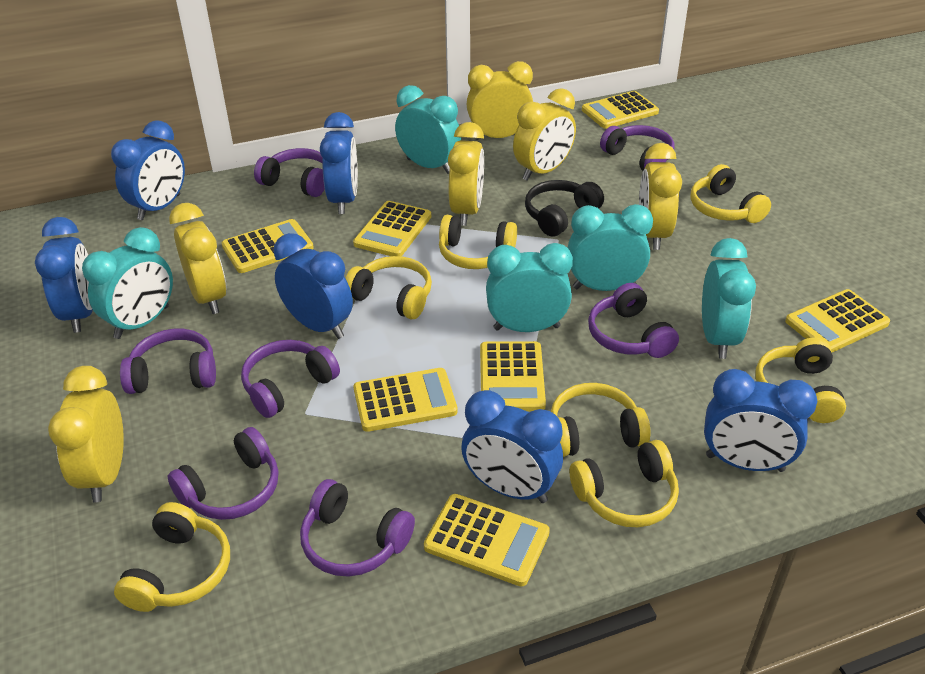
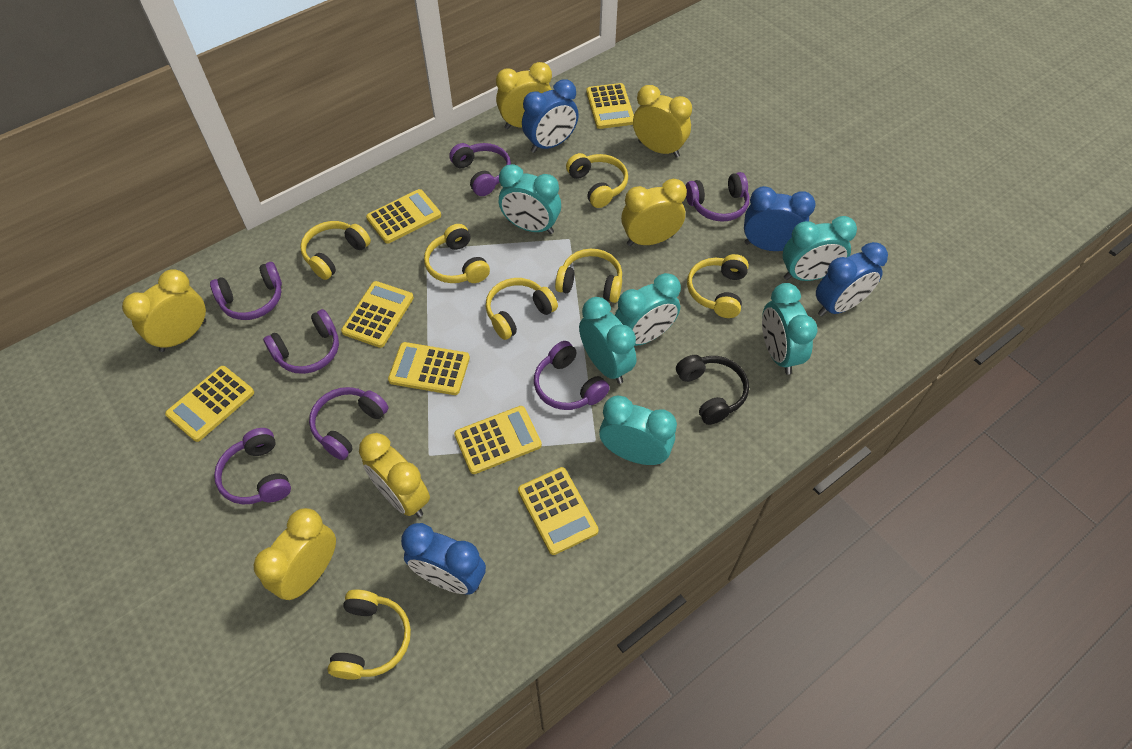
blue clock: 6 -> 4
turquoise clock: 5 -> 6

